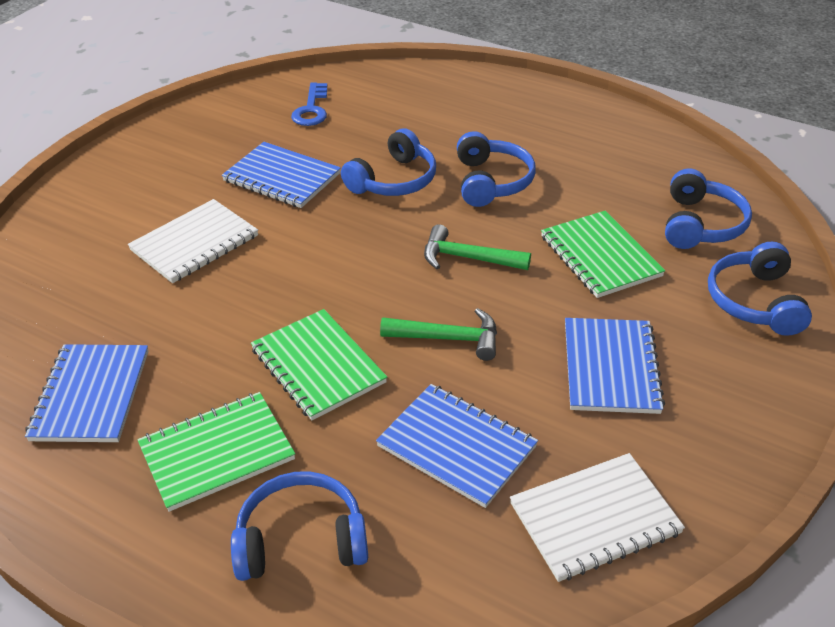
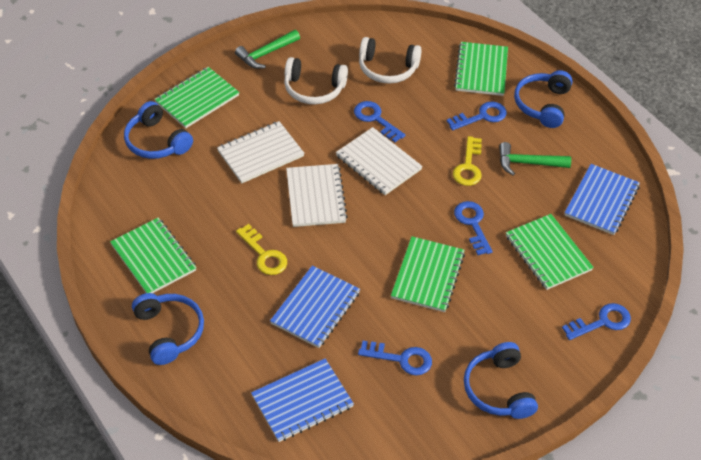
blue headphones: 5 -> 4
blue key: 1 -> 5
blue notebook: 4 -> 3
green notebook: 3 -> 5
white headphones: 0 -> 2
white notebook: 2 -> 3
yellow key: 0 -> 2

